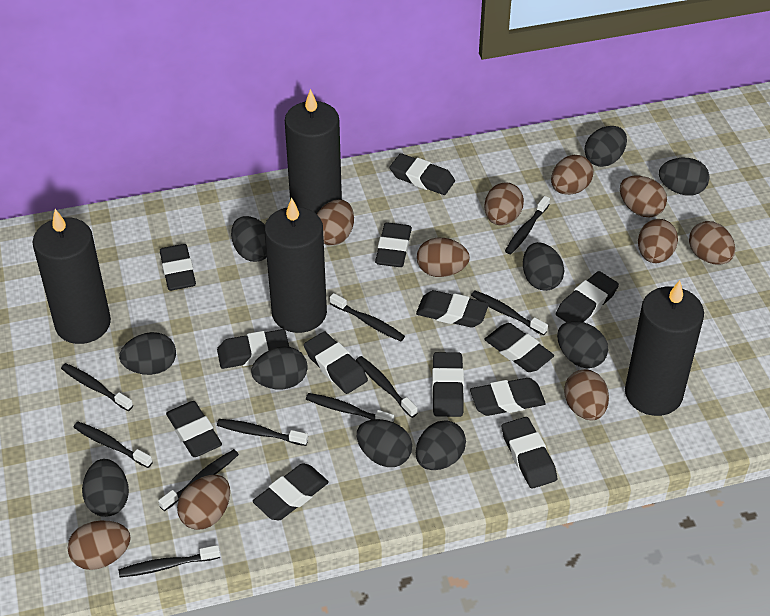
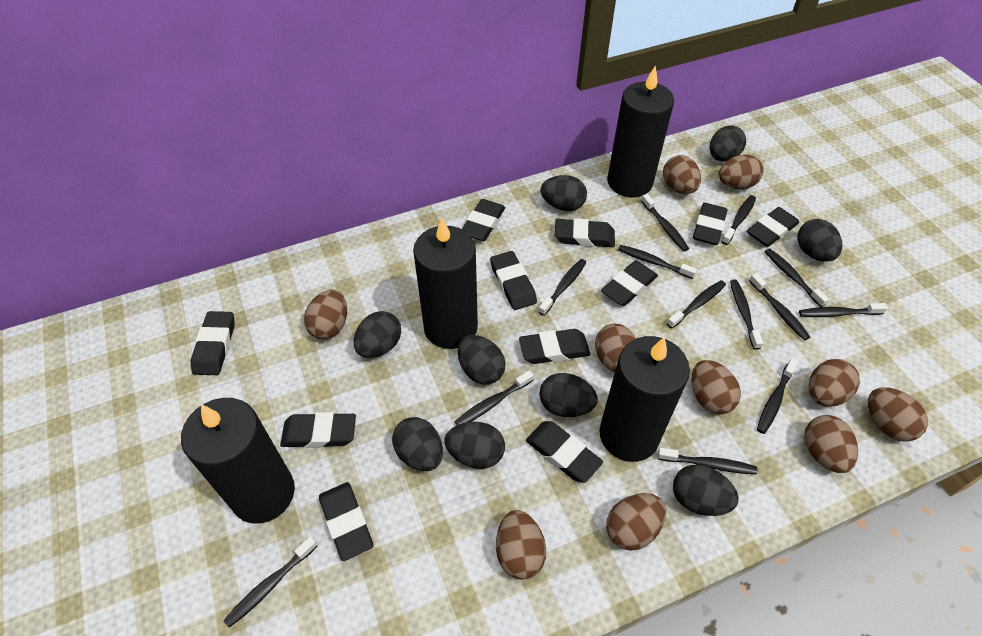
black egg: 10 -> 9
black eraser: 13 -> 11
black toothbrush: 10 -> 13

